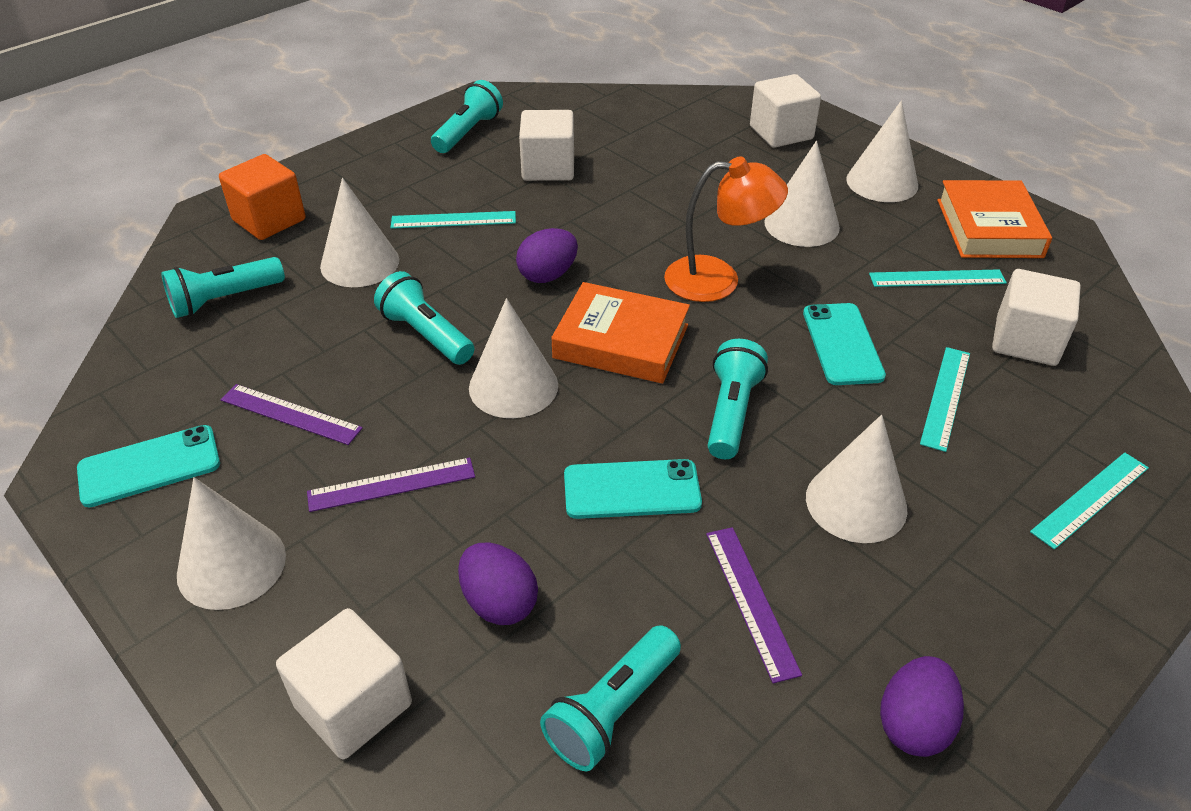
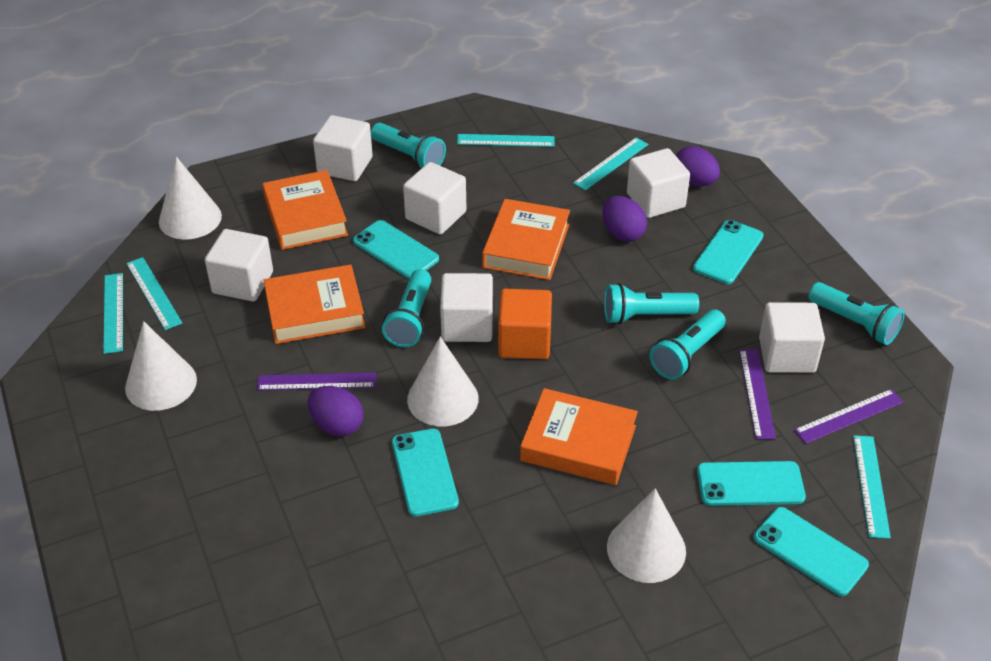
orange book: 2 -> 4
orange lamp: 1 -> 0
turquoise phone: 3 -> 5
turquoise ruler: 4 -> 5
white cone: 6 -> 4
white cube: 4 -> 6

